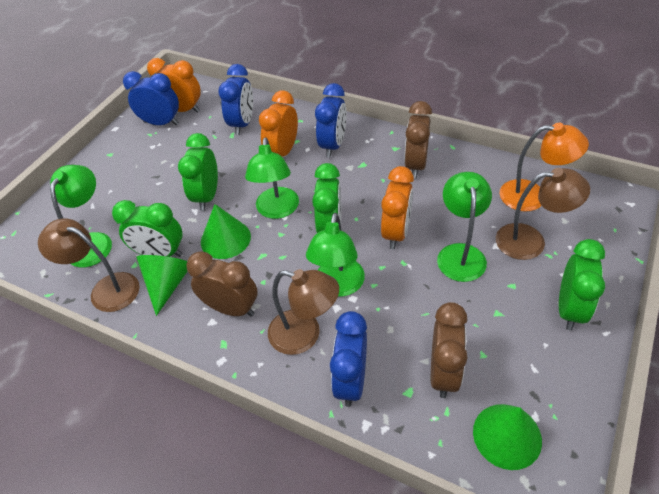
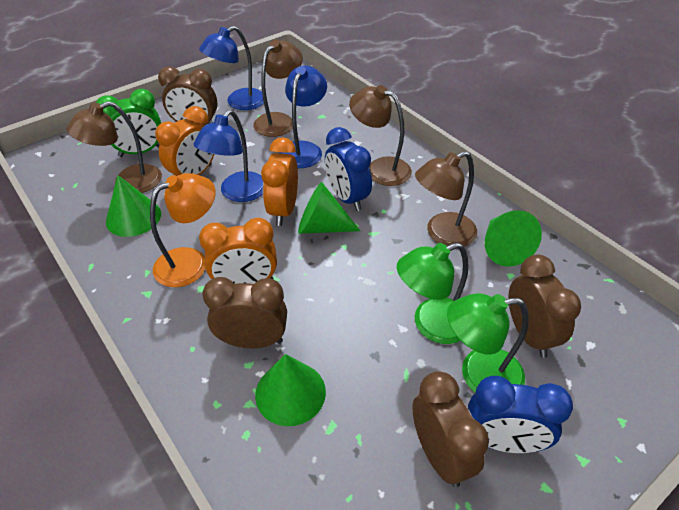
blue clock: 4 -> 2
blue lamp: 0 -> 3
brown clock: 3 -> 4
brown lamp: 3 -> 4
green clock: 4 -> 1
green cone: 3 -> 4
green lamp: 4 -> 2

